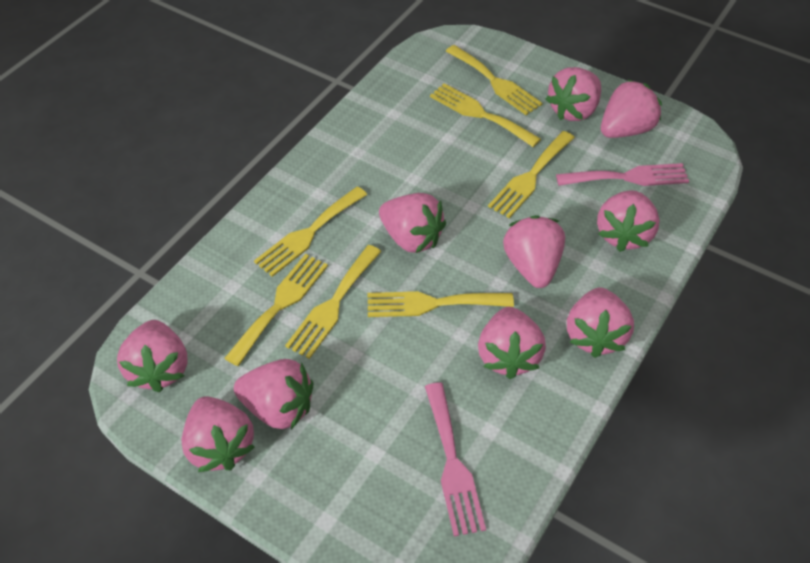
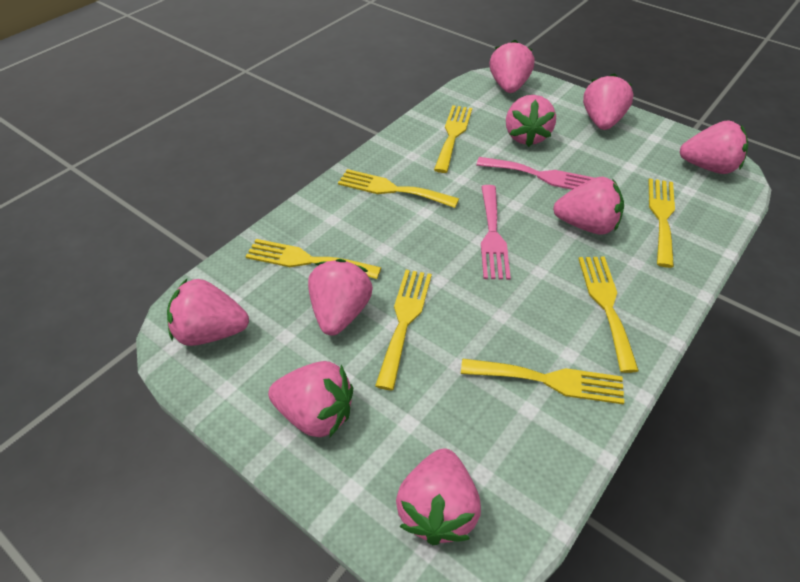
pink strawberry: 10 -> 9

